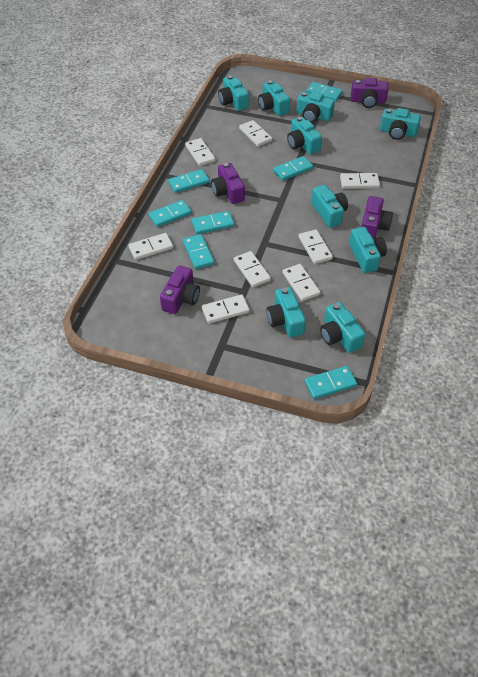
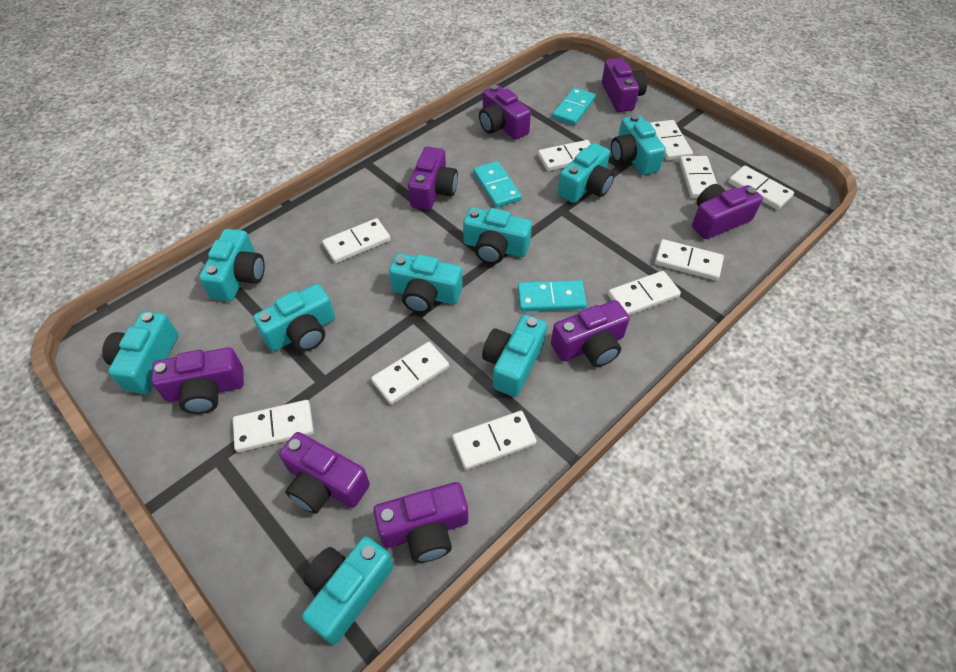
purple camera: 4 -> 8
turquoise domino: 7 -> 3
white domino: 8 -> 10

